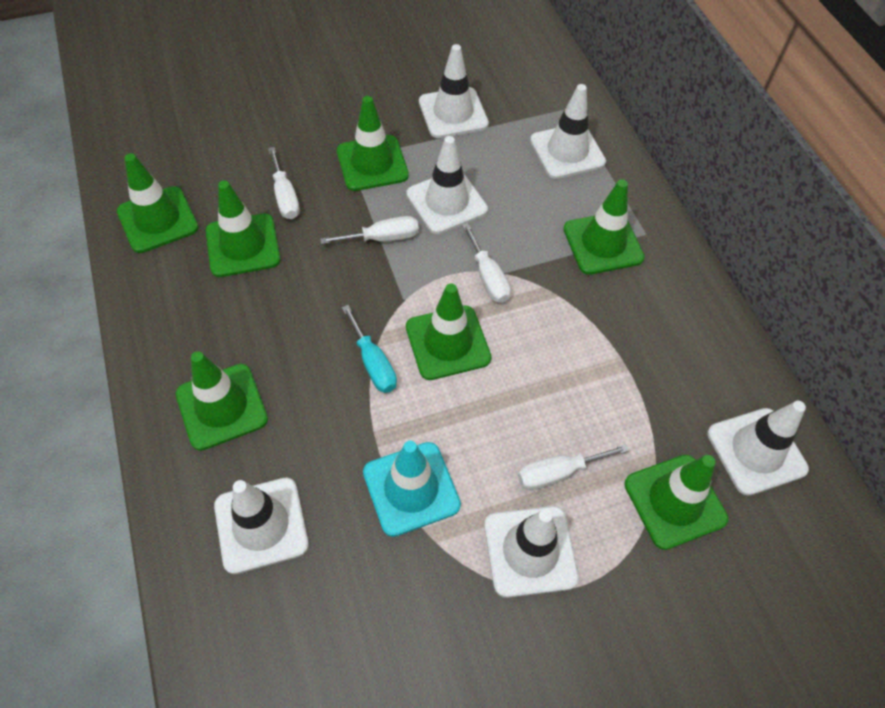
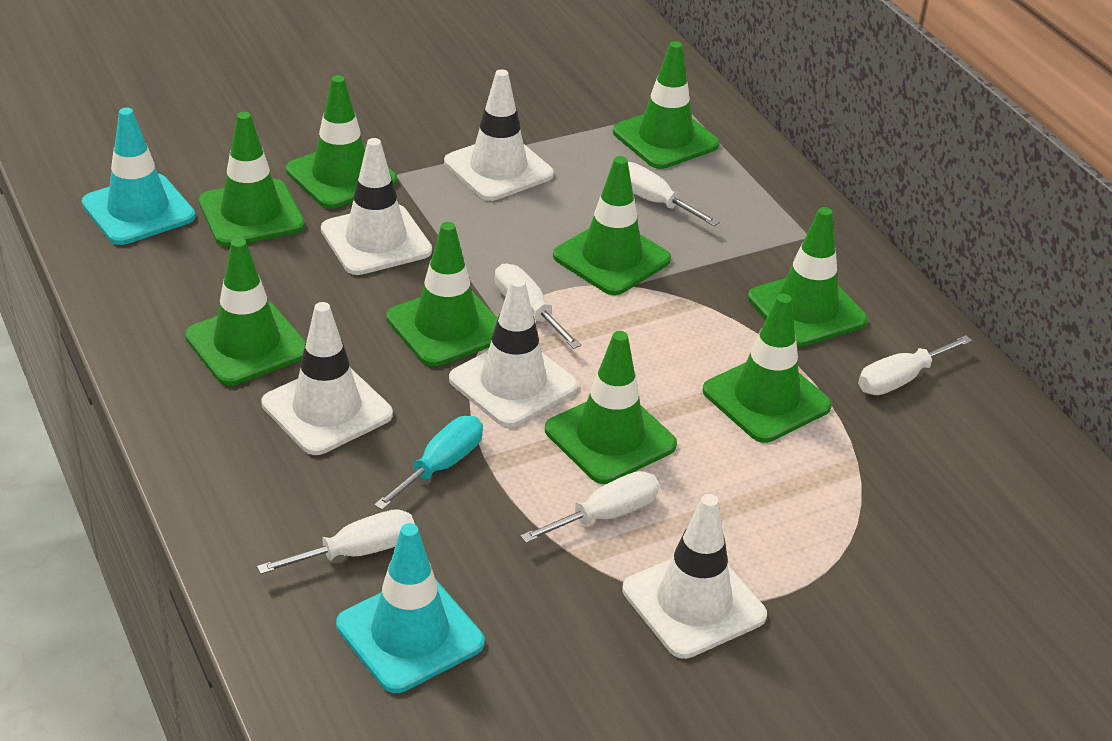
green traffic cone: 7 -> 9
turquoise traffic cone: 1 -> 2
white screwdriver: 4 -> 5
white traffic cone: 6 -> 5

